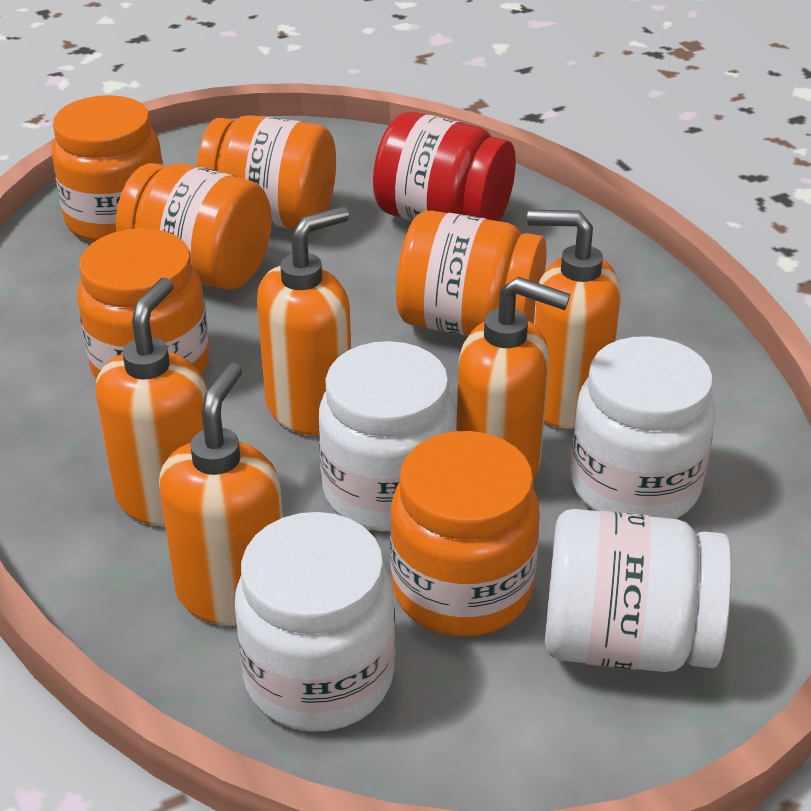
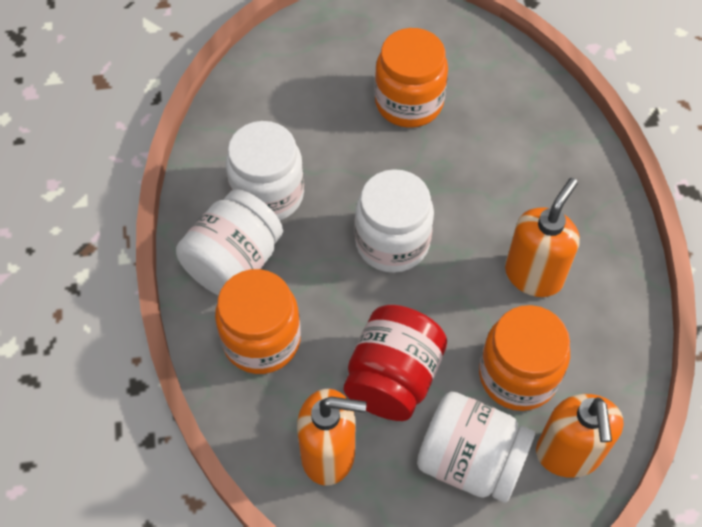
orange jar: 6 -> 3
orange soap dispenser: 5 -> 3

